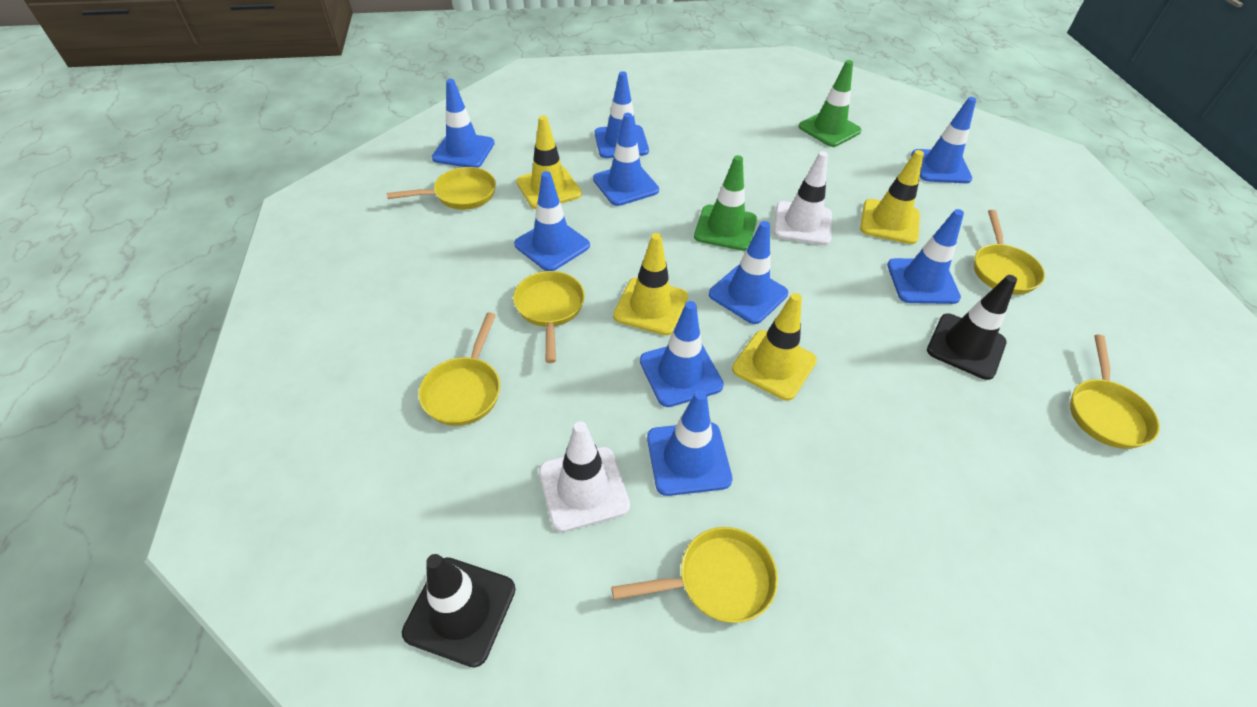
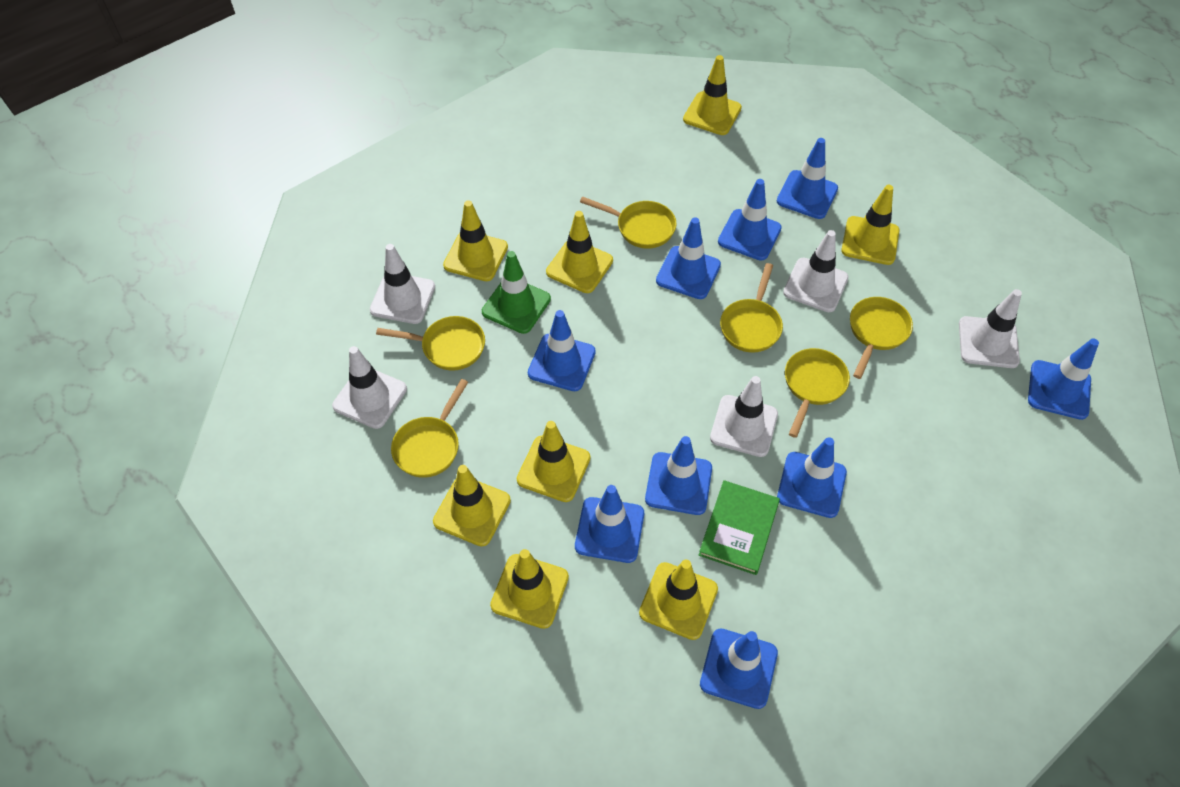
black traffic cone: 2 -> 0
green book: 0 -> 1
green traffic cone: 2 -> 1
white traffic cone: 2 -> 5
yellow traffic cone: 4 -> 8

